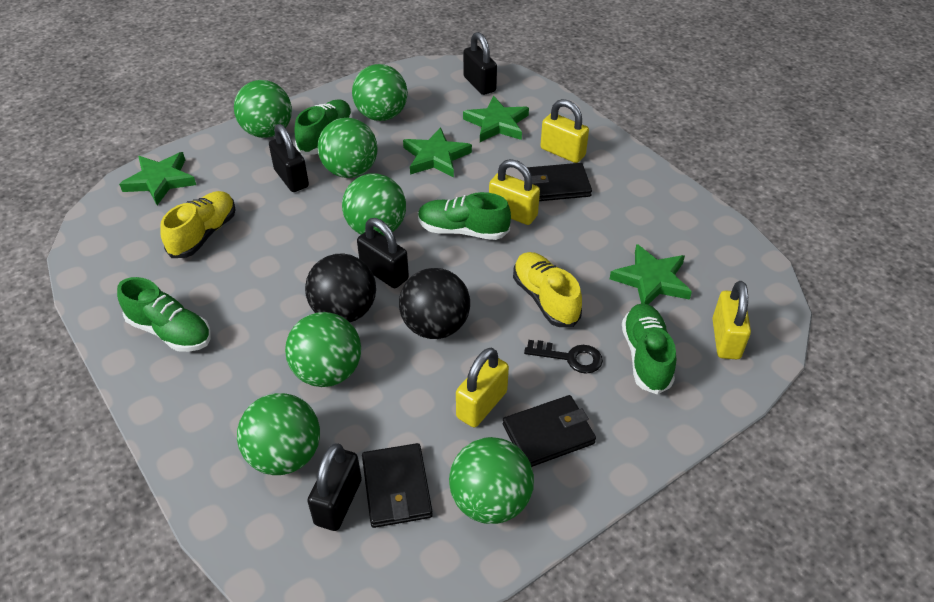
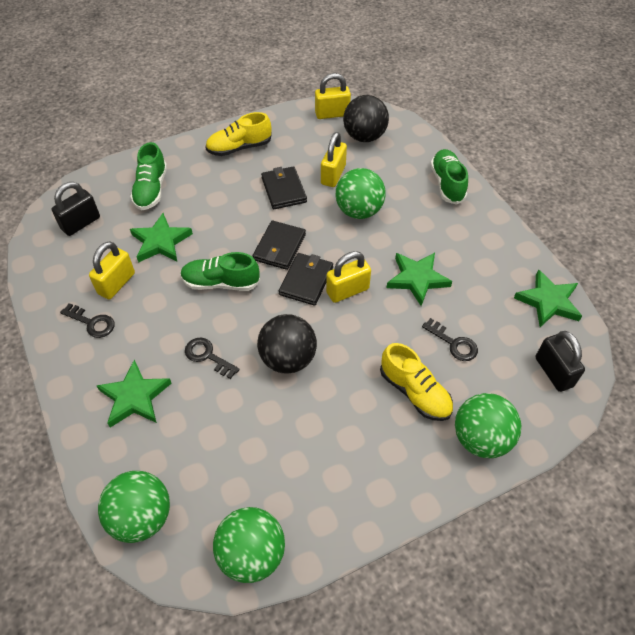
black key: 1 -> 3
black padlock: 4 -> 2
green ball: 7 -> 4
green shoe: 4 -> 3

